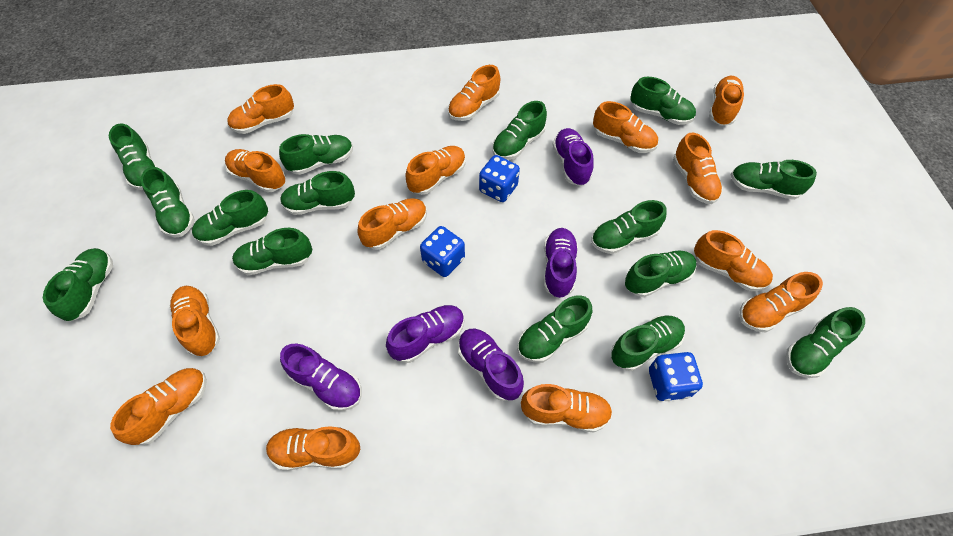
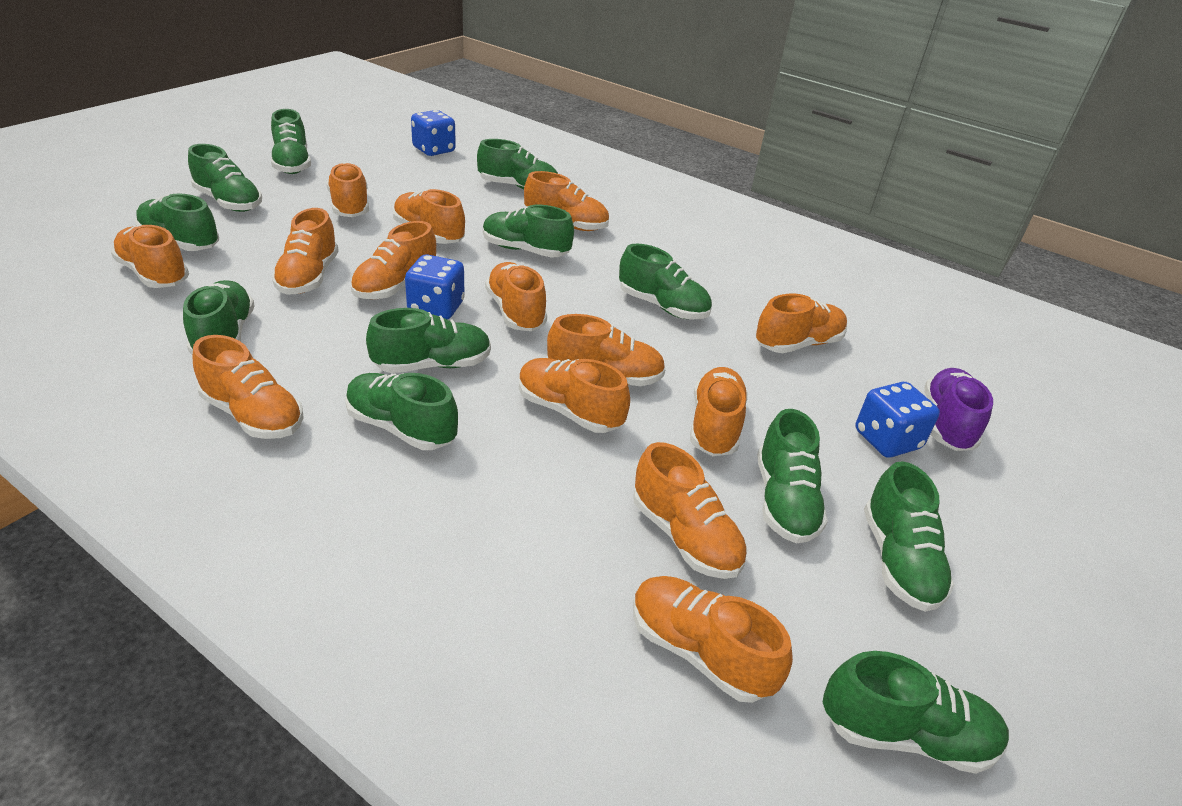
green shoe: 15 -> 12
purple shoe: 5 -> 1

